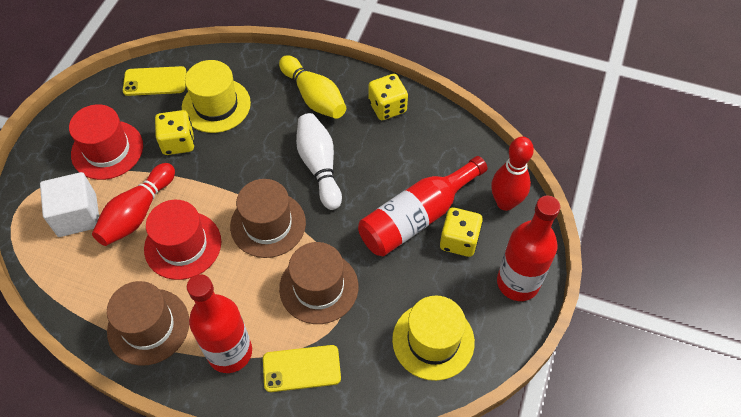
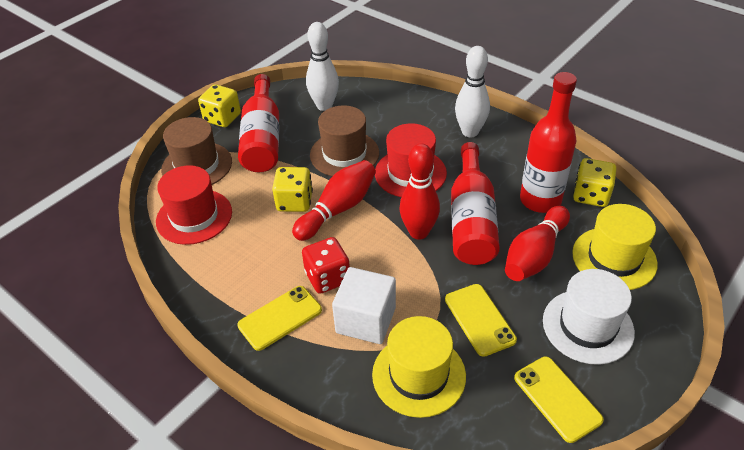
brown hat: 3 -> 2
red bowling pin: 2 -> 3
red dice: 0 -> 1
white bowling pin: 1 -> 2
white hat: 0 -> 1
yellow bowling pin: 1 -> 0
yellow phone: 2 -> 3

